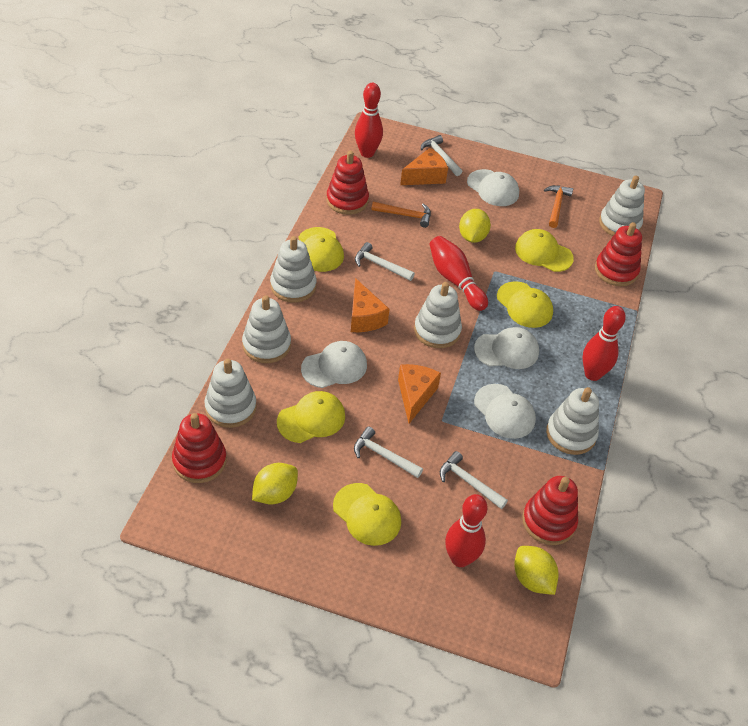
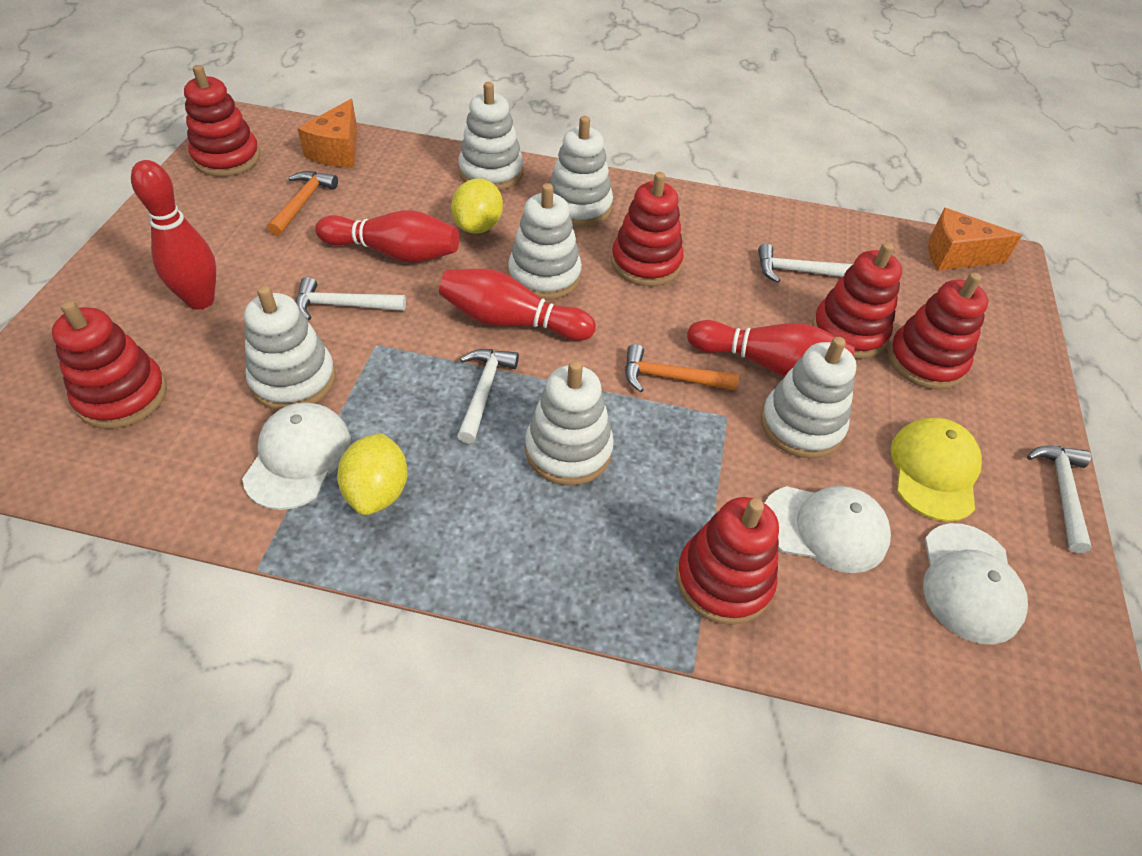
orange cheese: 3 -> 2
red stacking toy: 4 -> 6
white cap: 4 -> 3
yellow cap: 5 -> 1
yellow lemon: 3 -> 2

